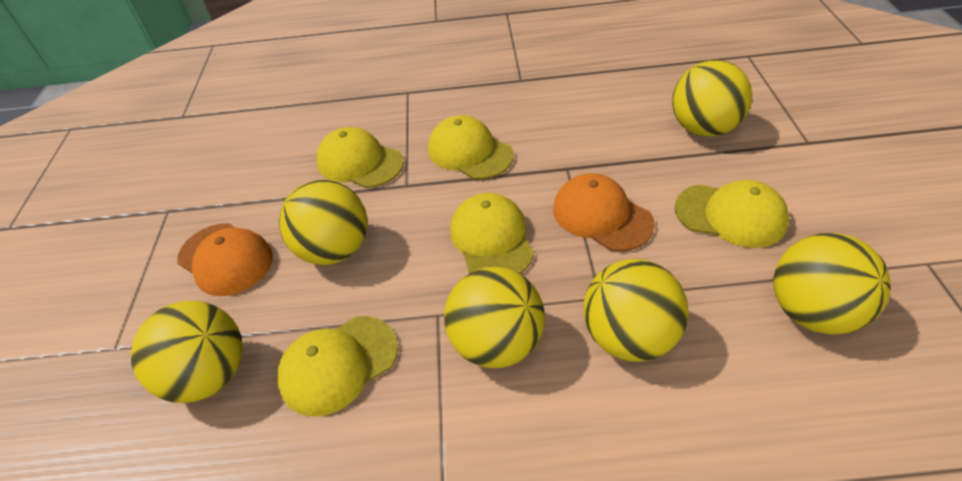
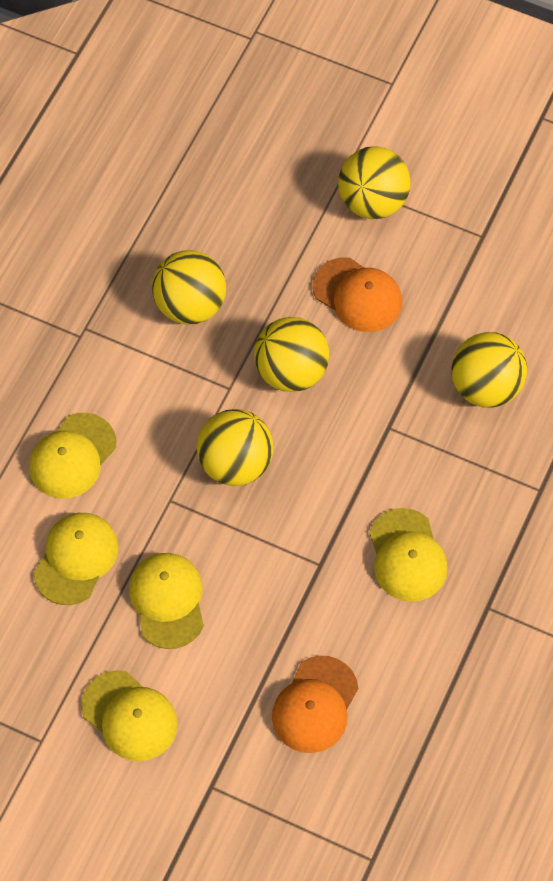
yellow ball: 6 -> 5

